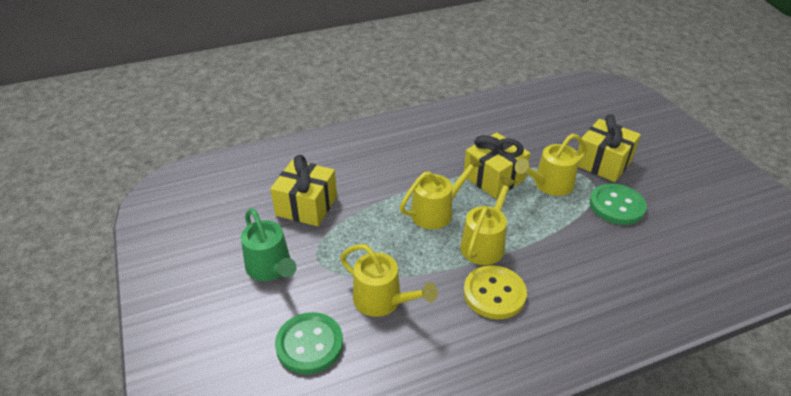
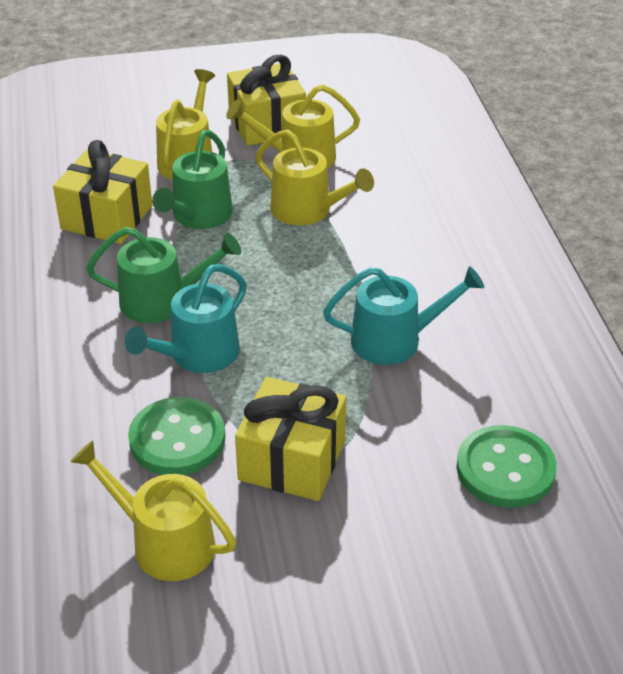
green watering can: 1 -> 2
turquoise watering can: 0 -> 2
yellow button: 1 -> 0

